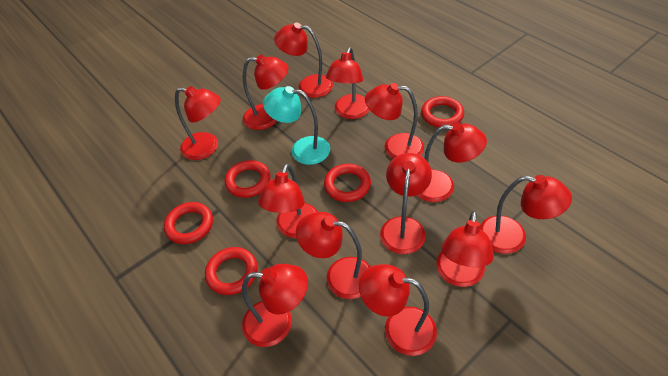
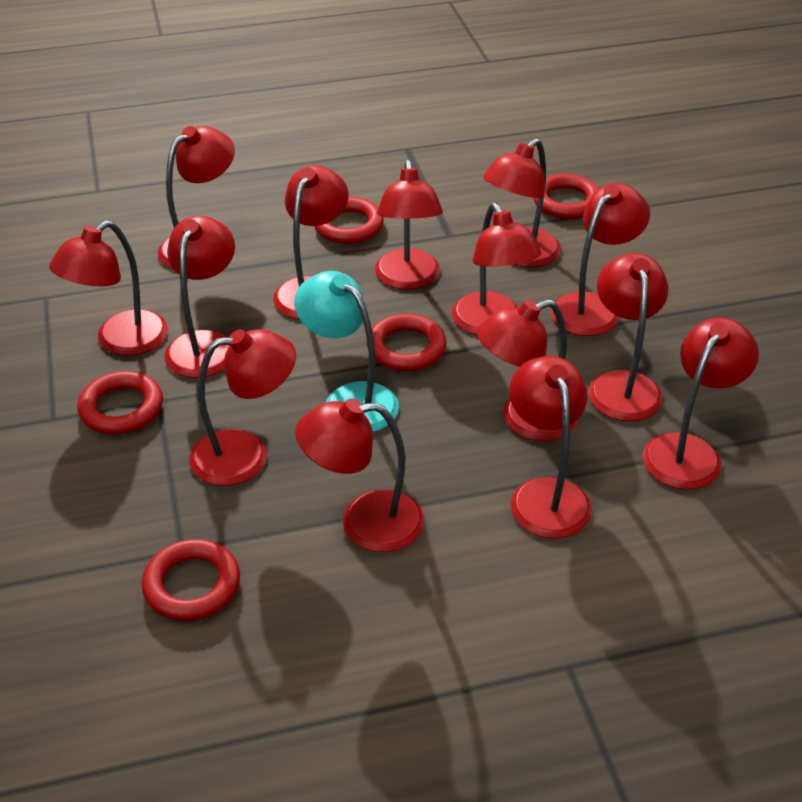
red lamp: 13 -> 14

